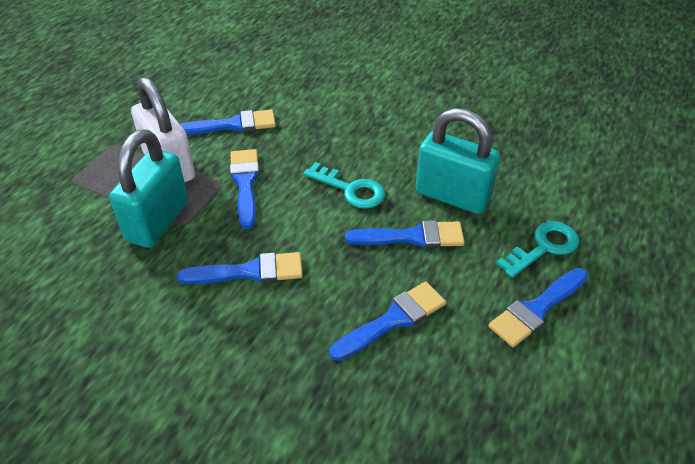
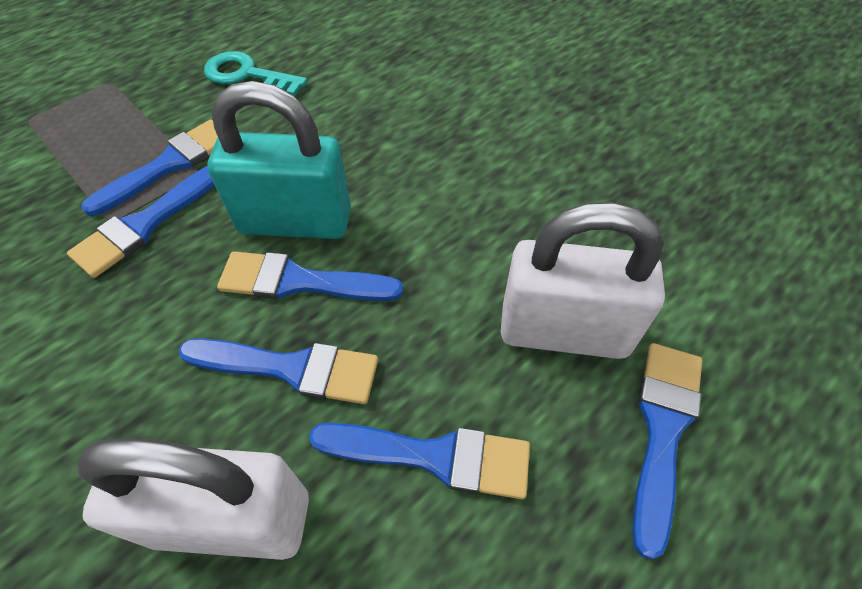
turquoise key: 2 -> 1
turquoise padlock: 2 -> 1
white padlock: 1 -> 2

